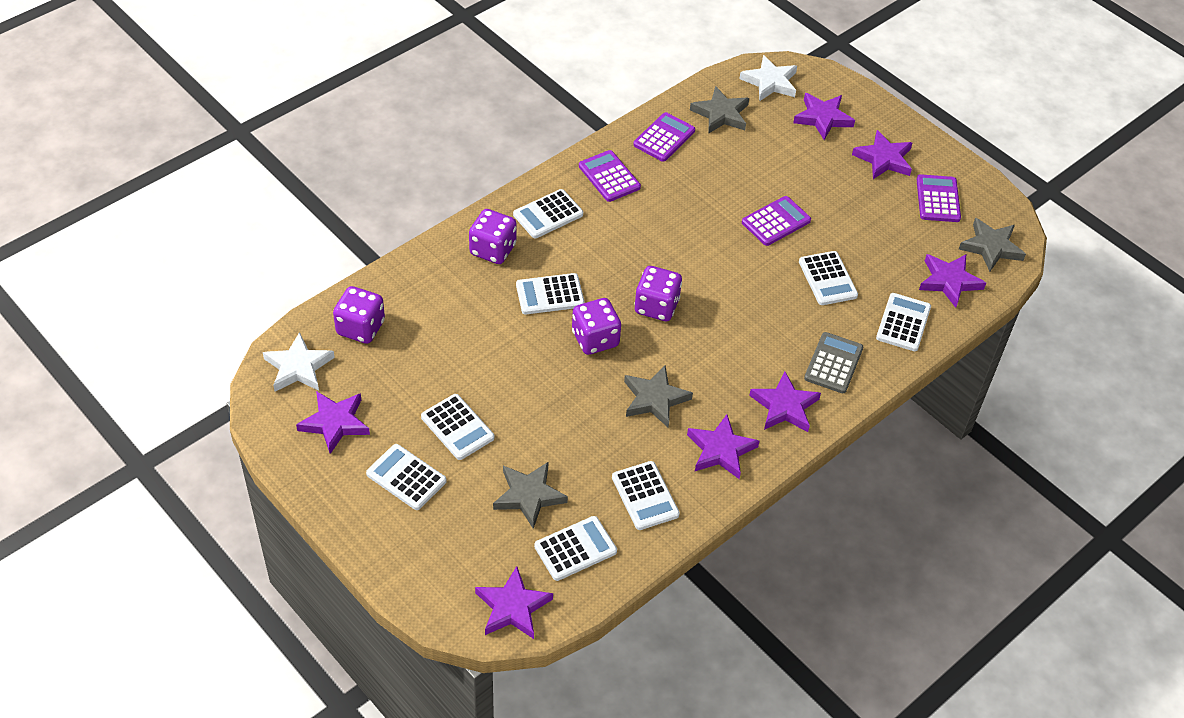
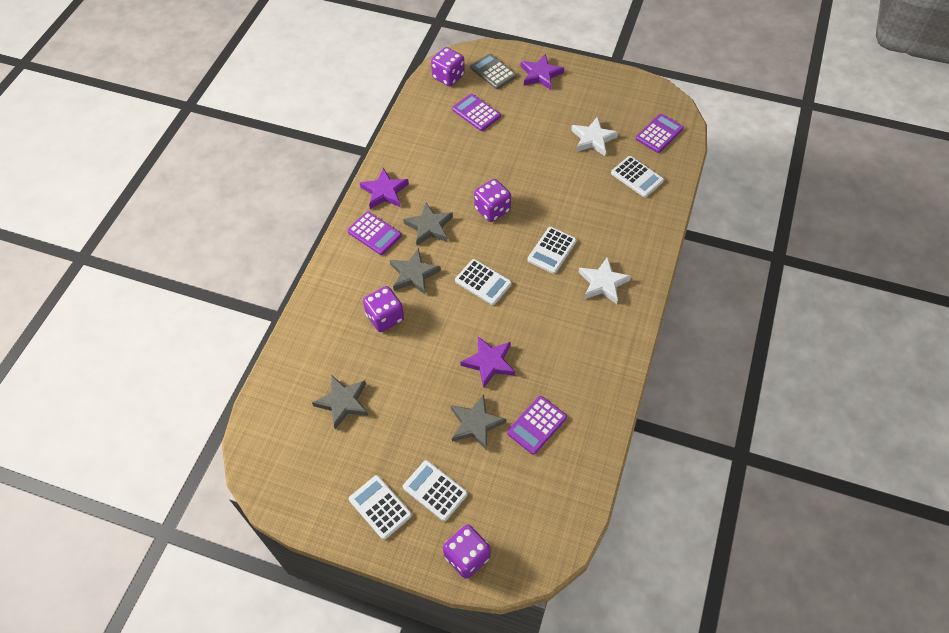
purple star: 7 -> 3
white calculator: 8 -> 5

